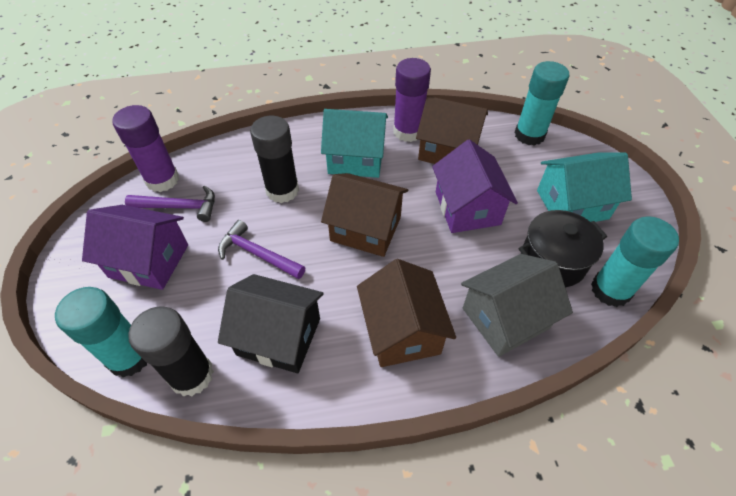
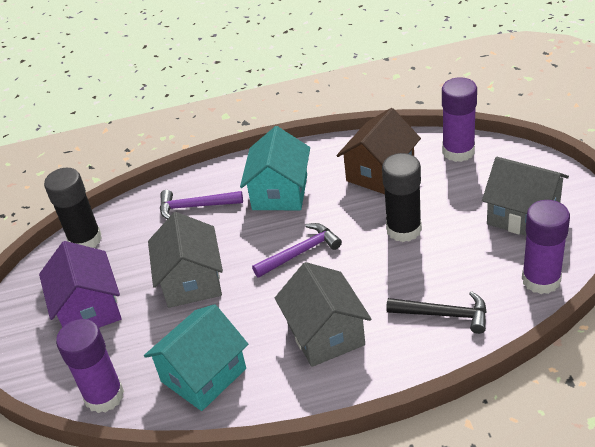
black hammer: 0 -> 1
black house: 1 -> 0
black pot: 1 -> 0
brown house: 3 -> 1
grey house: 1 -> 3
purple glue stick: 2 -> 3
purple house: 2 -> 1
turquoise glue stick: 3 -> 0

